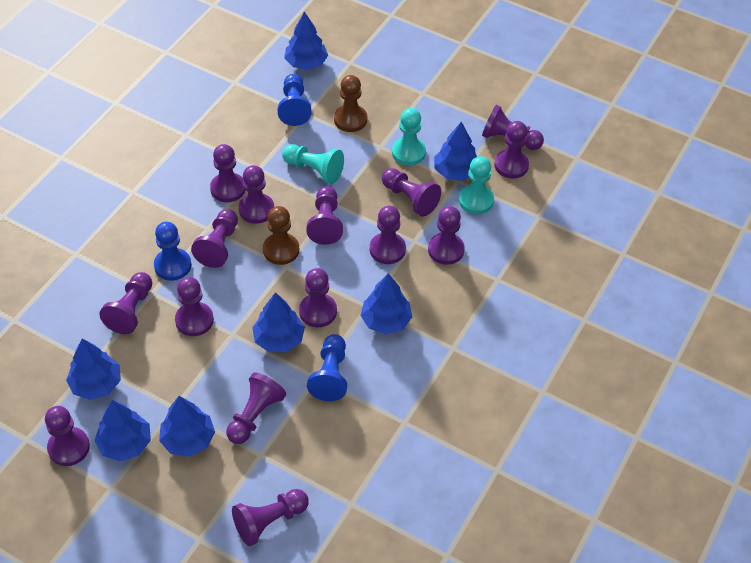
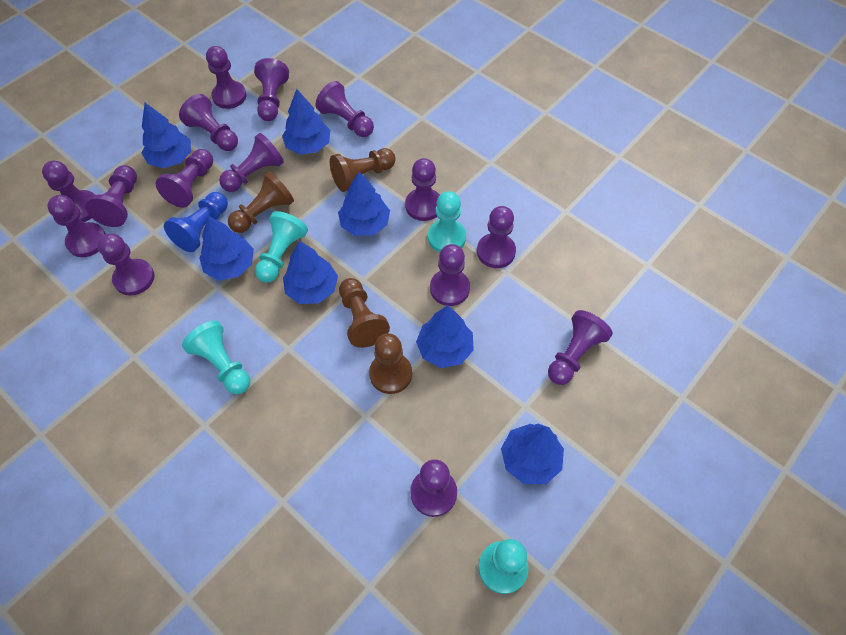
blue pawn: 3 -> 1
brown pawn: 2 -> 4
turquoise pawn: 3 -> 4

